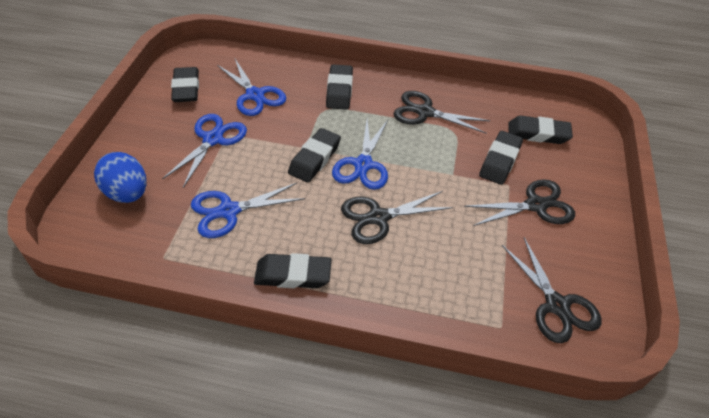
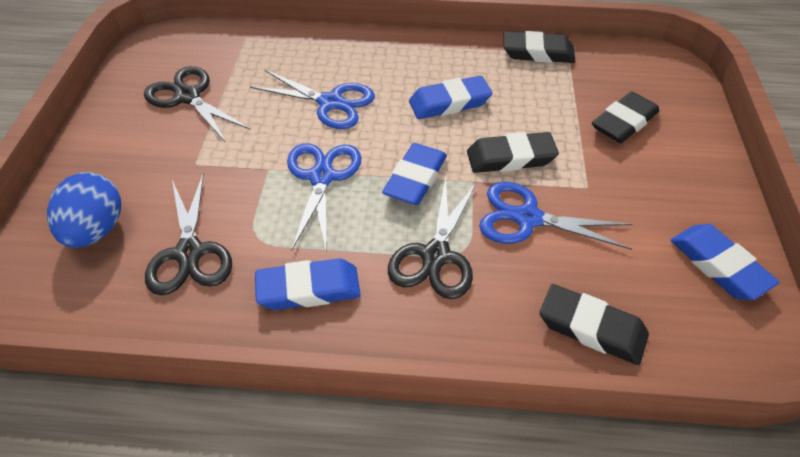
black eraser: 6 -> 4
black scissors: 4 -> 3
blue eraser: 0 -> 4
blue scissors: 4 -> 3

